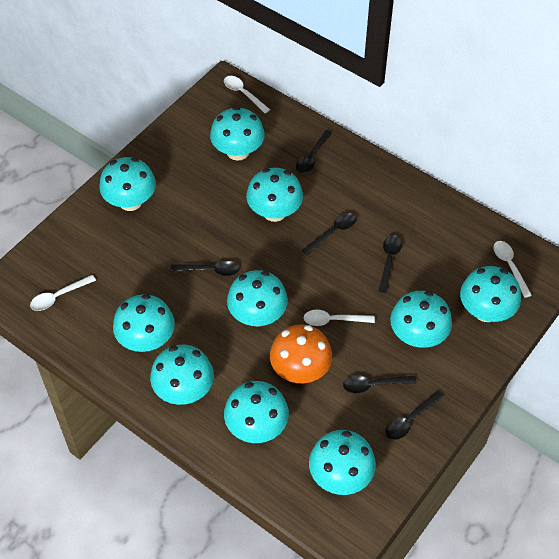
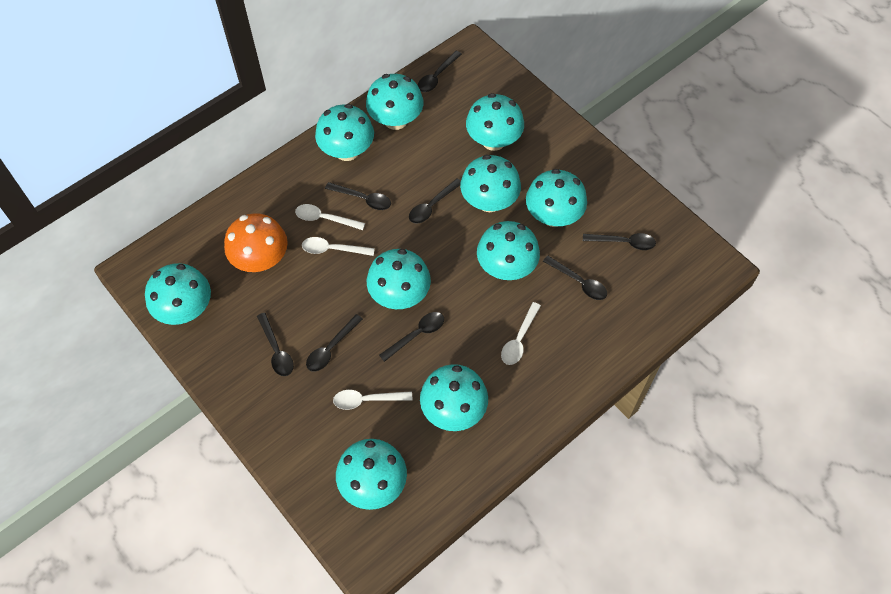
black spoon: 6 -> 8

